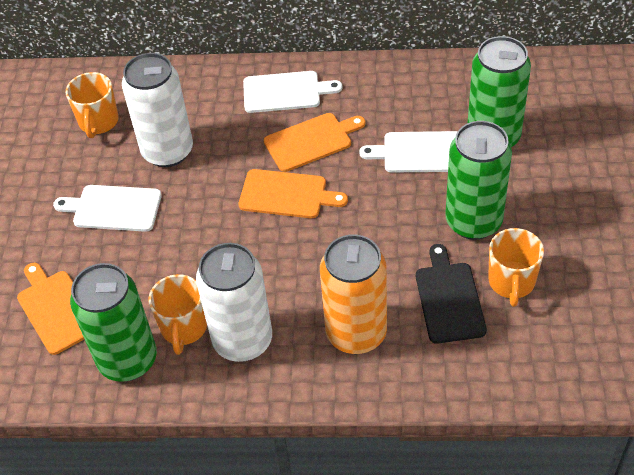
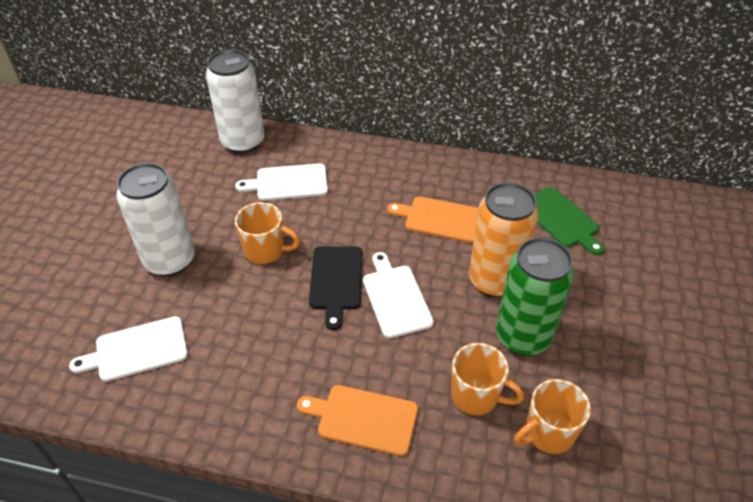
green can: 3 -> 1
green cutting board: 0 -> 1
orange cutting board: 3 -> 2

